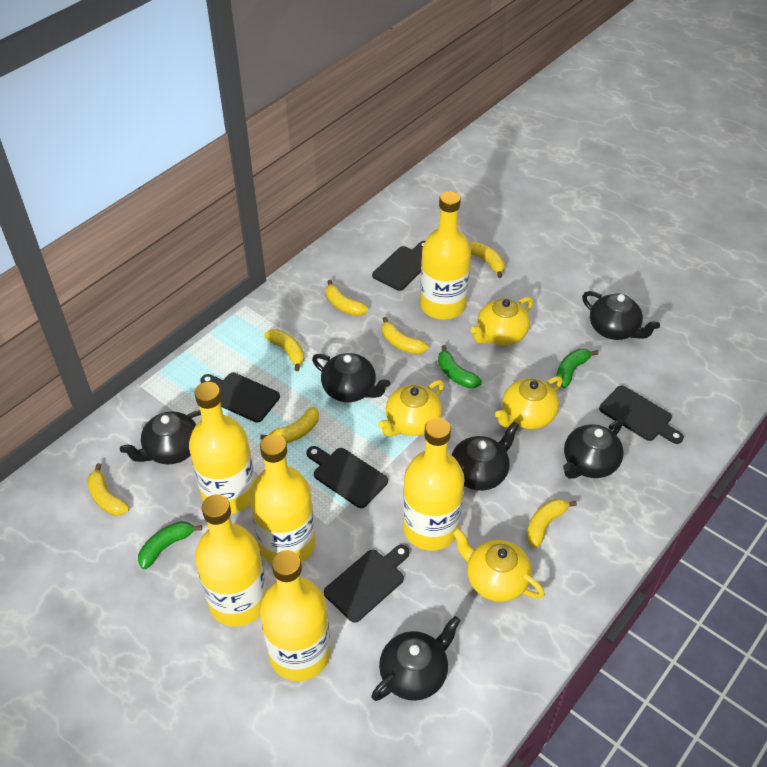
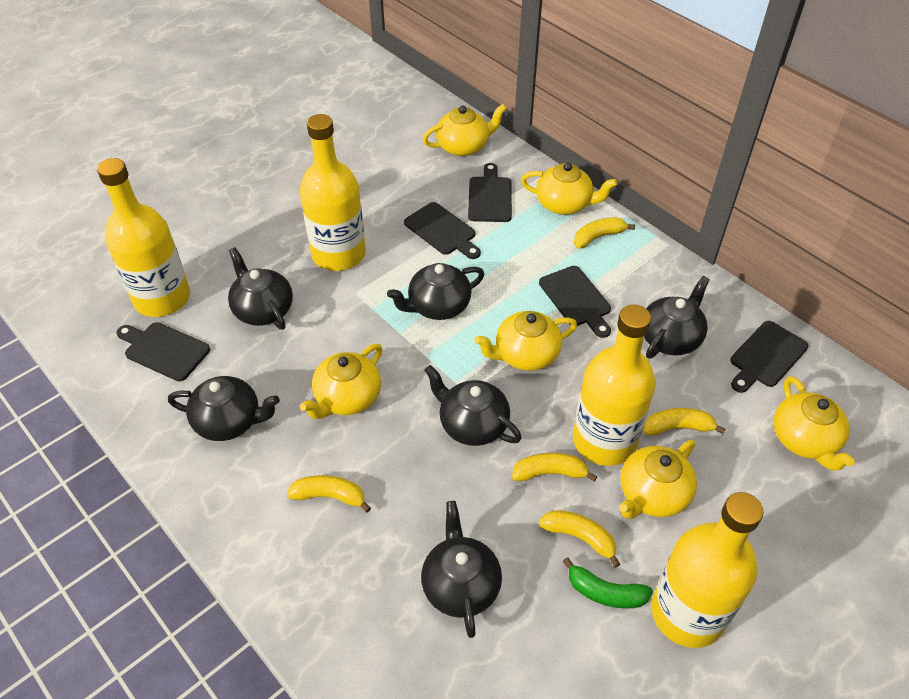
green banana: 3 -> 1
yellow banana: 7 -> 5
yellow bottle: 6 -> 4
yellow teapot: 4 -> 6

